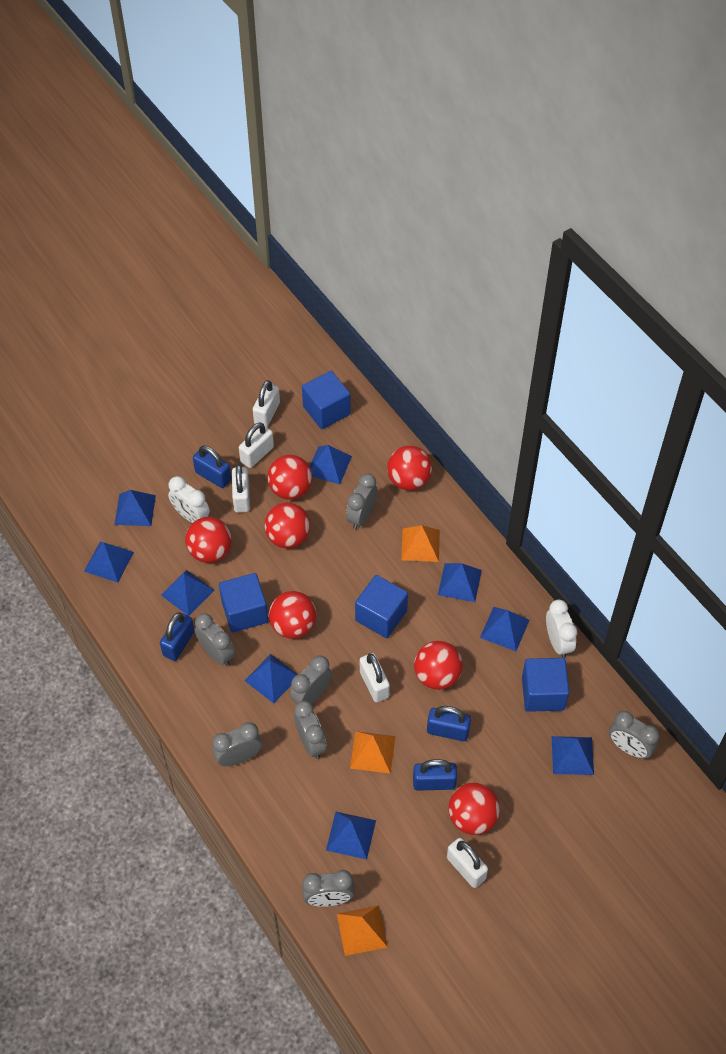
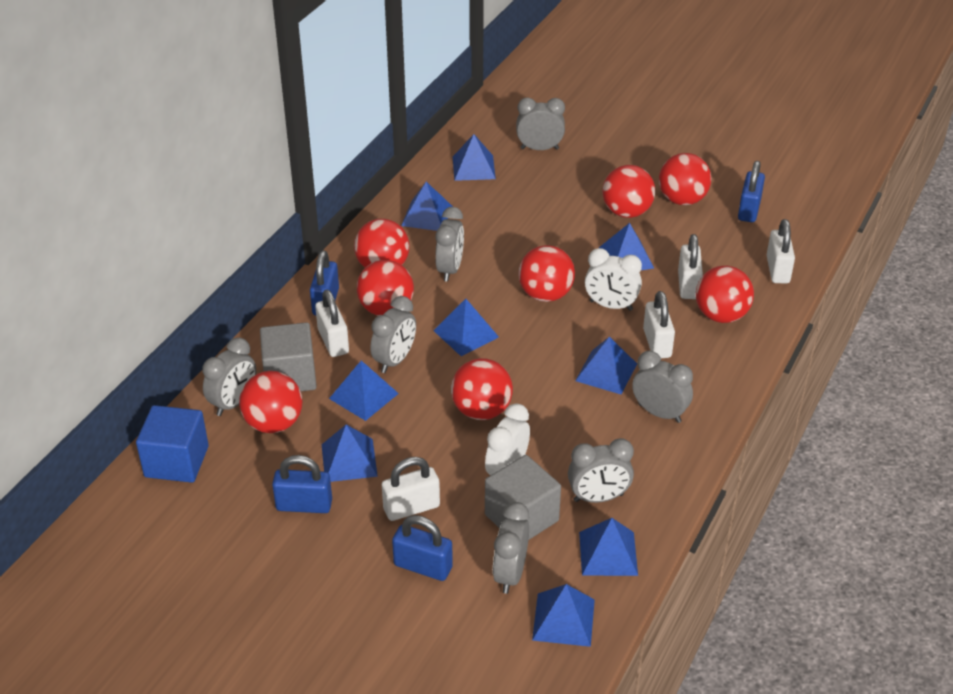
blue cube: 4 -> 1
grey cube: 0 -> 2
orange pyramid: 3 -> 0
red ball: 7 -> 8

